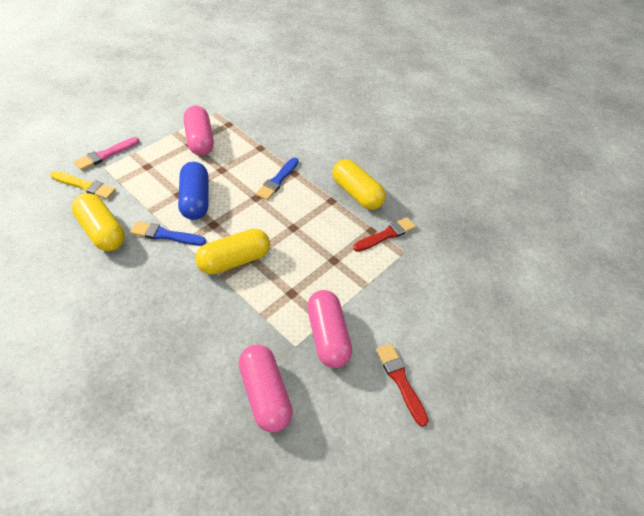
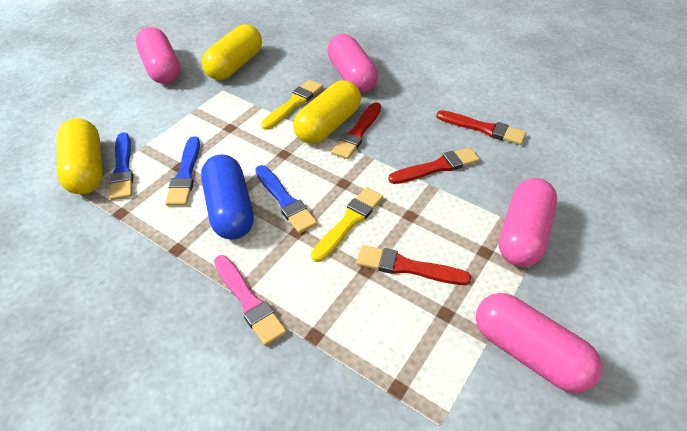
blue brush: 2 -> 3
pink capsule: 3 -> 4
red brush: 2 -> 4
yellow brush: 1 -> 2

